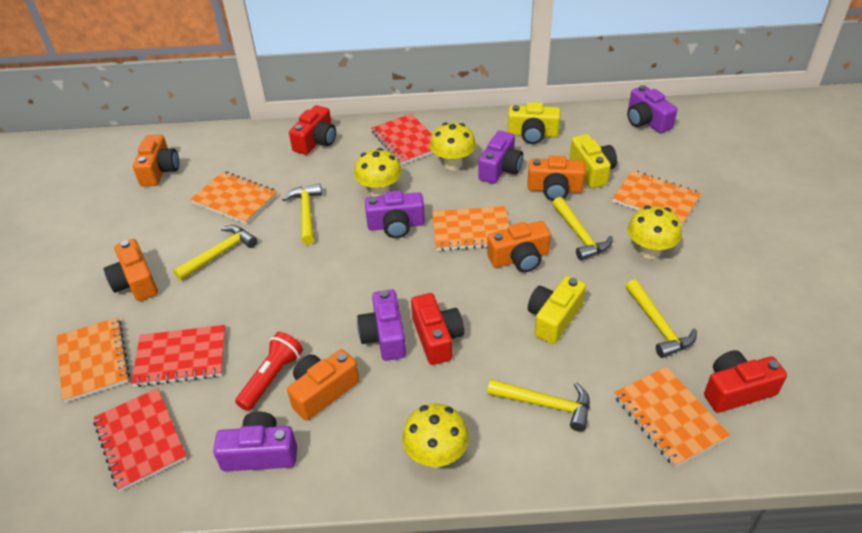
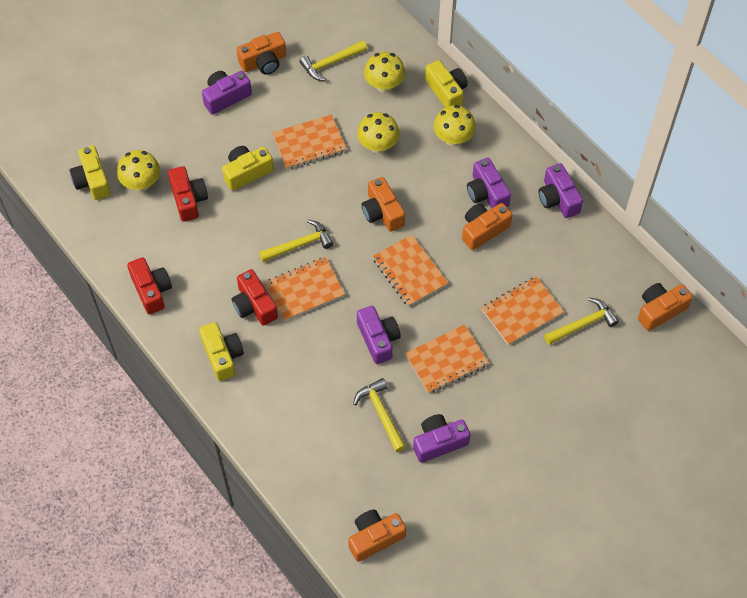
red flashlight: 1 -> 0
red notebook: 3 -> 0
yellow camera: 3 -> 4
yellow hammer: 5 -> 4

